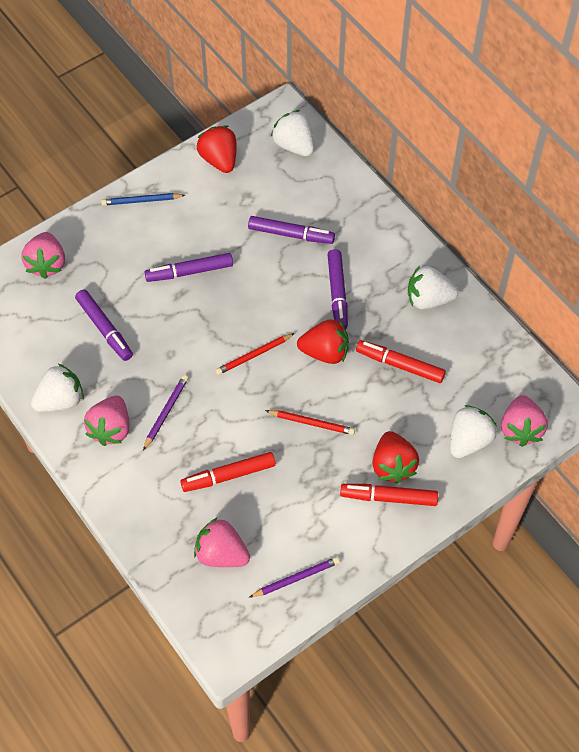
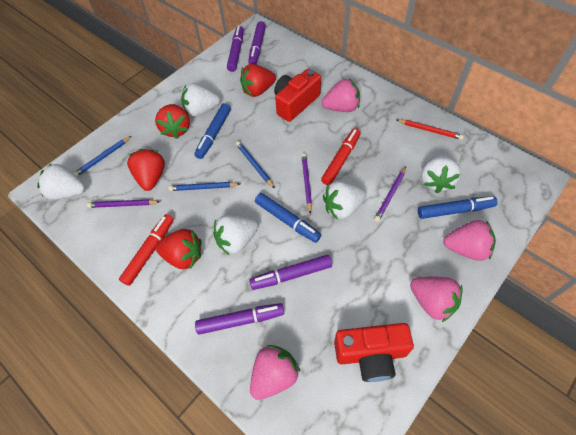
blue marker: 0 -> 3
blue pencil: 1 -> 3
purple pencil: 2 -> 3
red camera: 0 -> 2
red marker: 3 -> 2
red pencil: 2 -> 1
red strawberry: 3 -> 4
white strawberry: 4 -> 5

